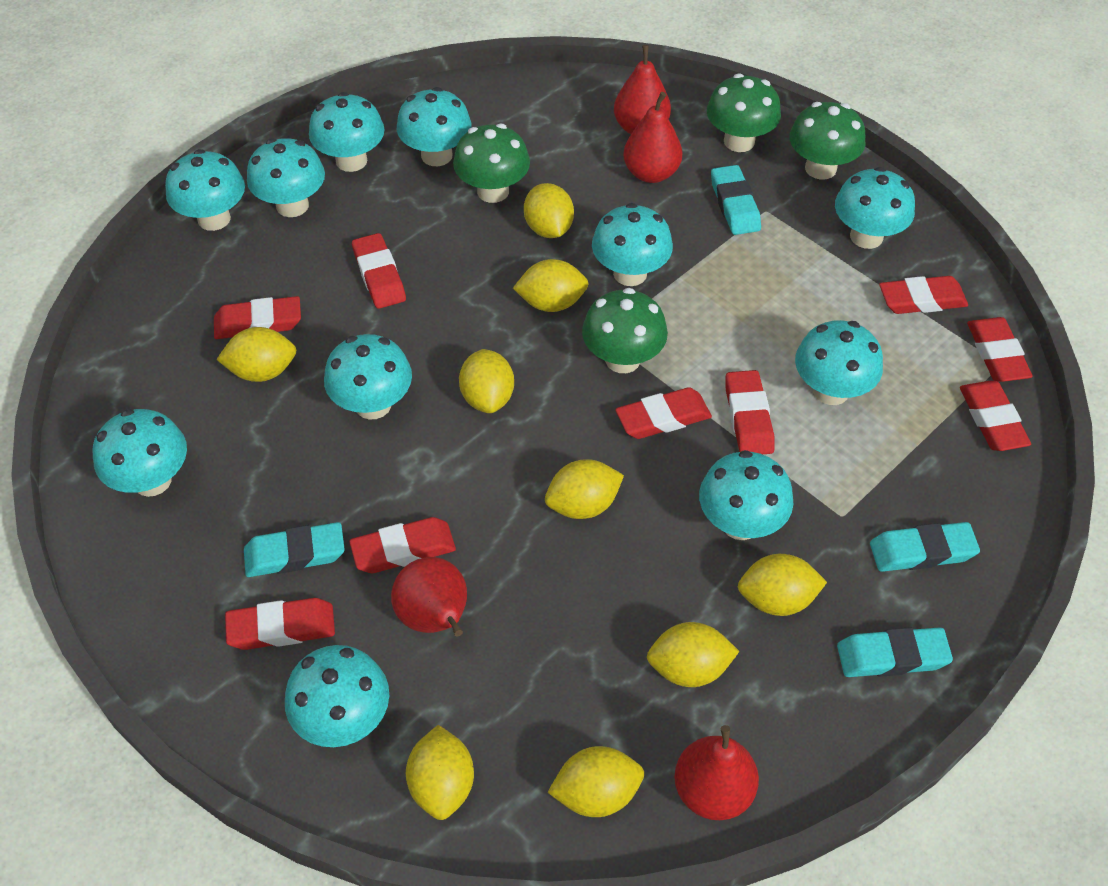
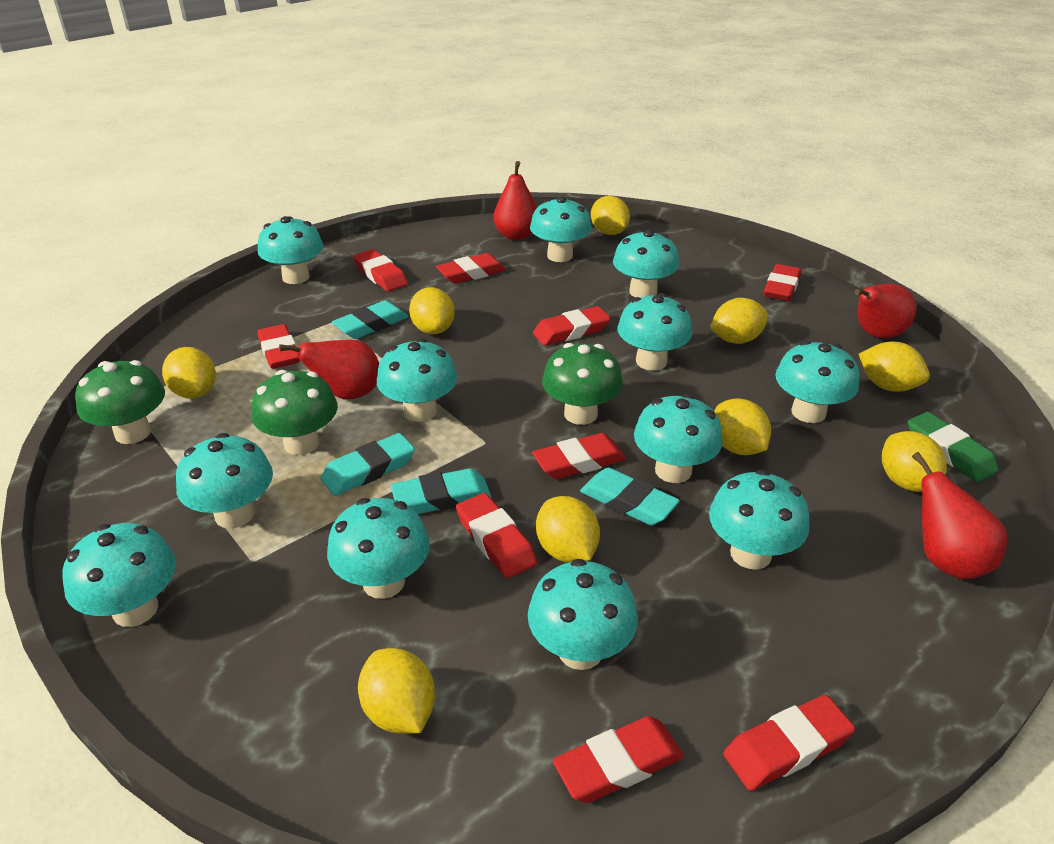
green eraser: 0 -> 1
green mushroom: 4 -> 3
turquoise mushroom: 11 -> 12

